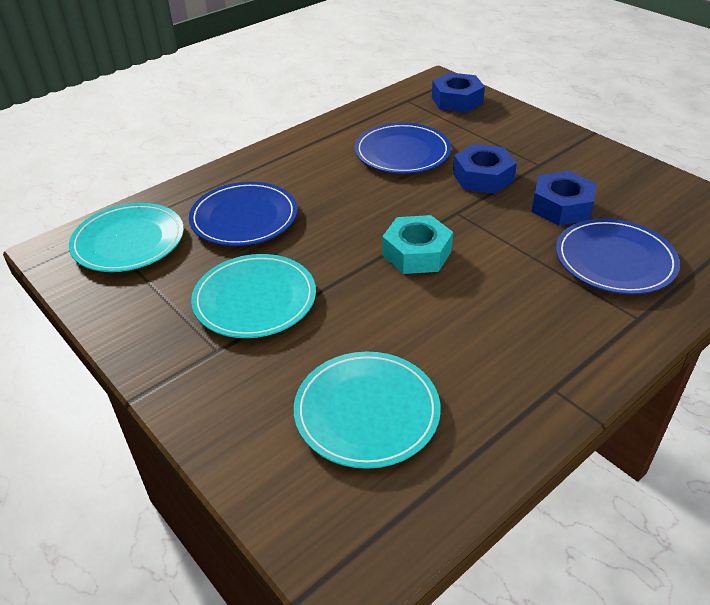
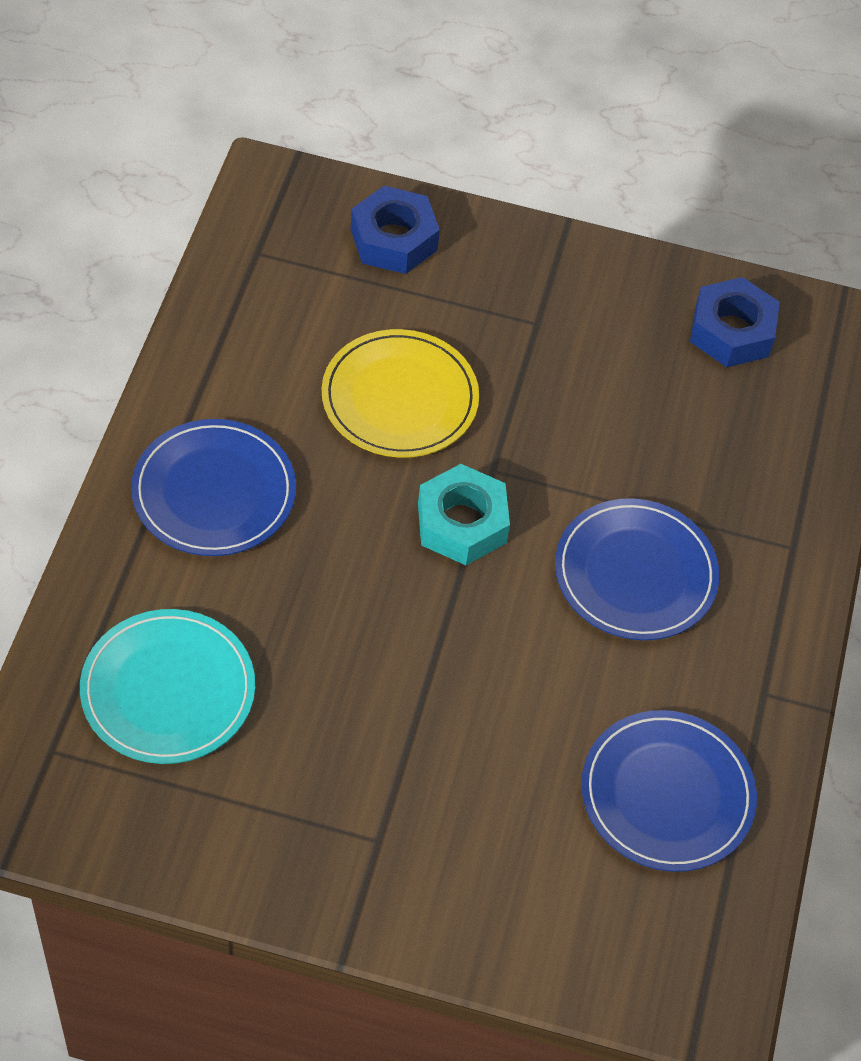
blue nut: 3 -> 2
turquoise plate: 3 -> 1
yellow plate: 0 -> 1

